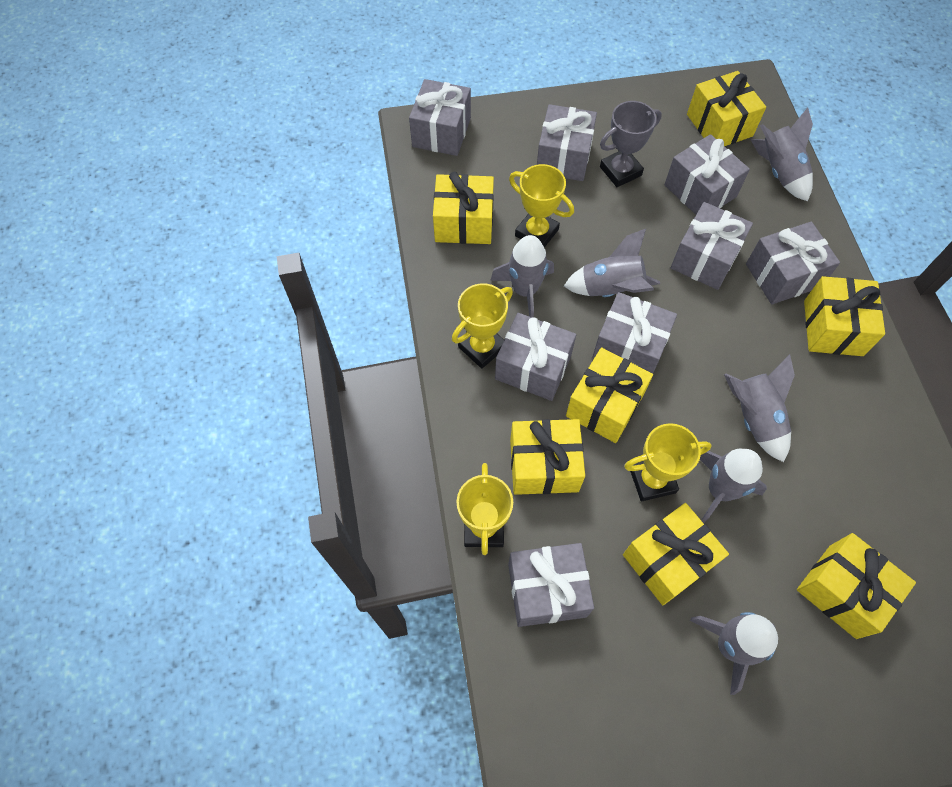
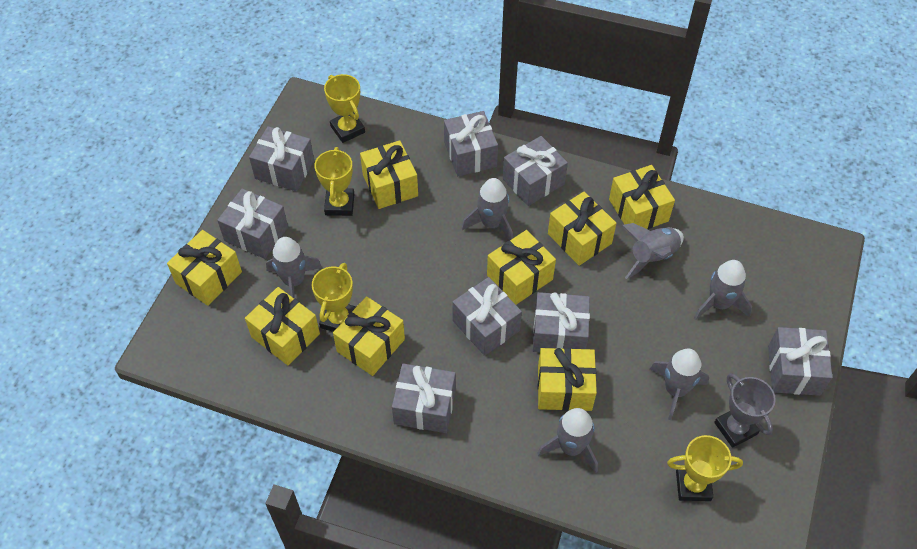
yellow gift: 7 -> 8

